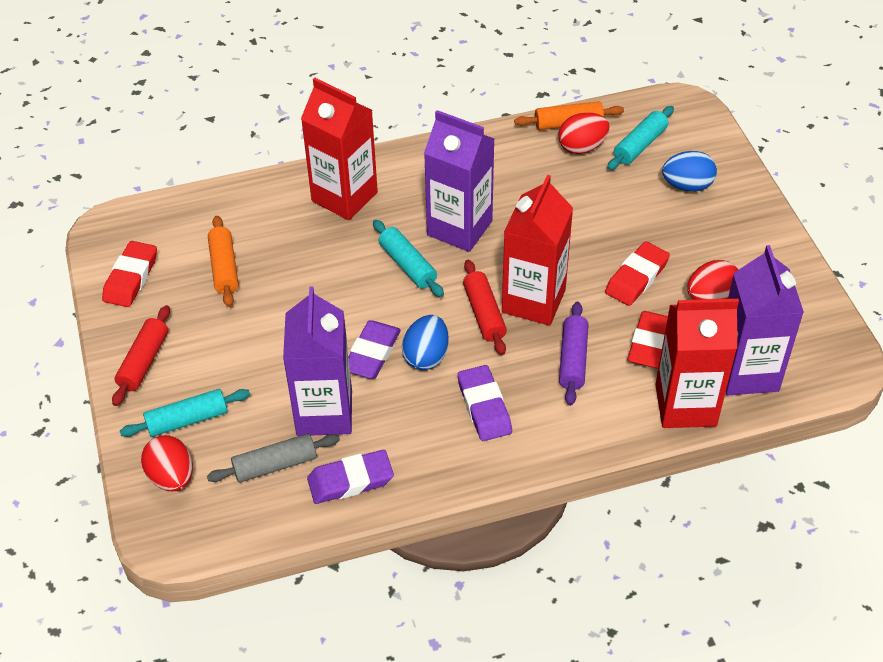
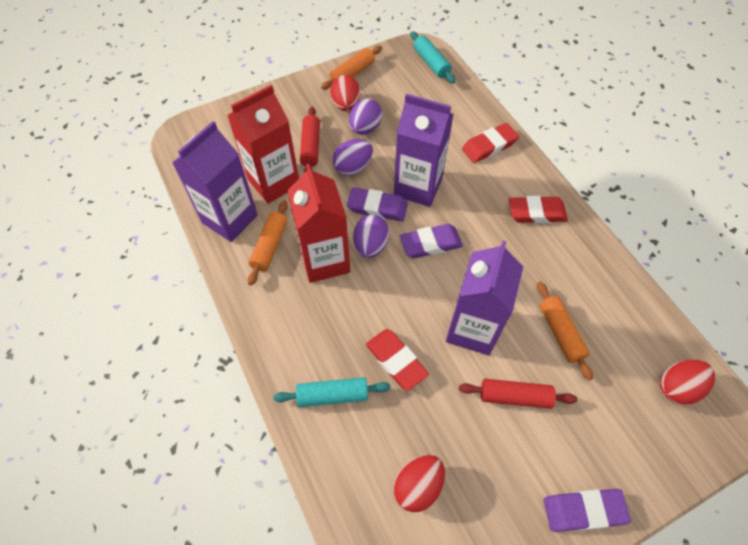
blue egg: 2 -> 0
grey rolling pin: 1 -> 0
orange rolling pin: 2 -> 3
purple egg: 0 -> 3
purple rolling pin: 1 -> 0
red carton: 3 -> 2
turquoise rolling pin: 3 -> 2

